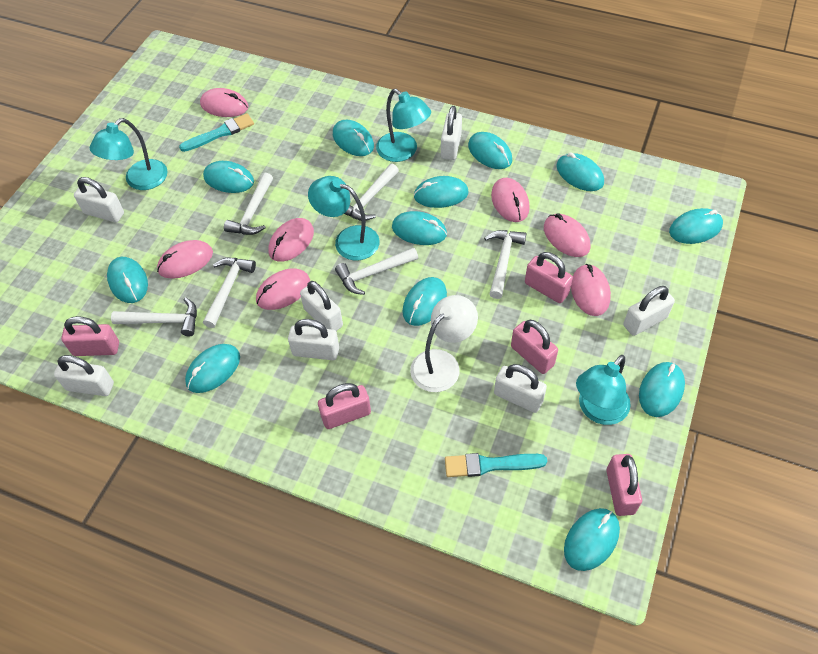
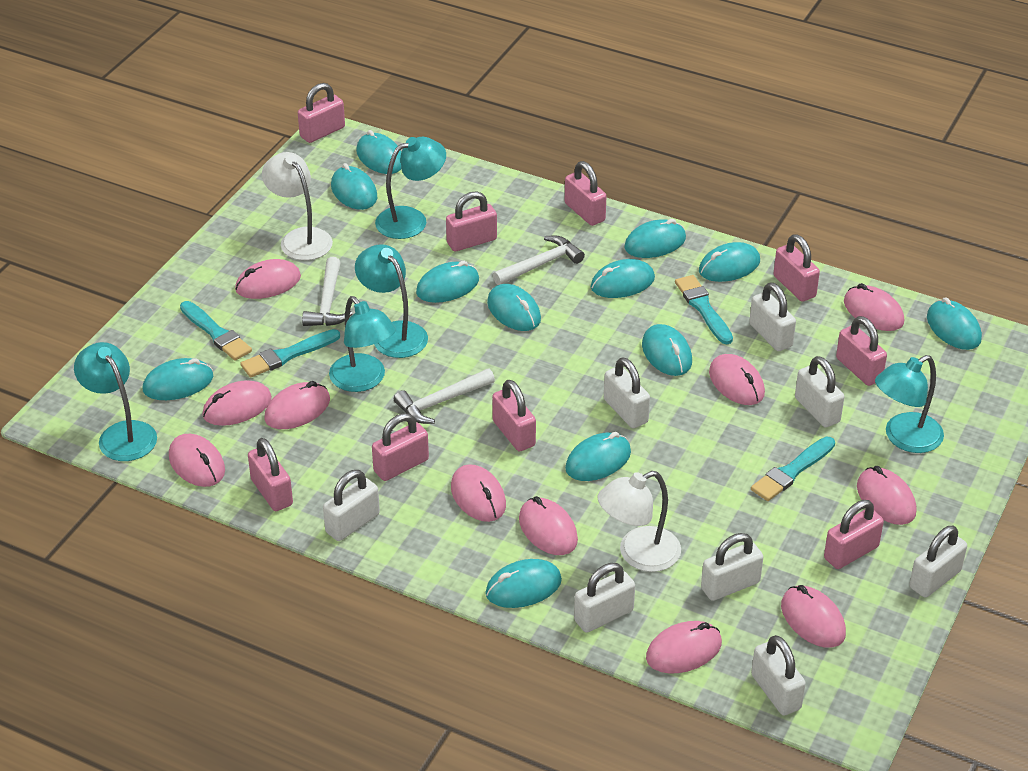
pink mouse: 7 -> 11
pink padlock: 5 -> 9
turquoise brush: 2 -> 4
turquoise lamp: 4 -> 5
white hammer: 6 -> 3
white lamp: 1 -> 2
white padlock: 7 -> 8

